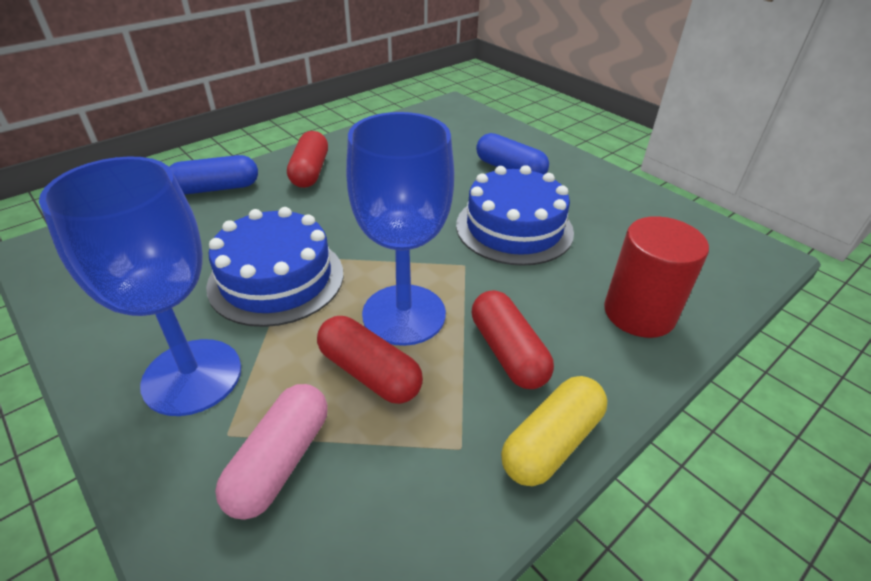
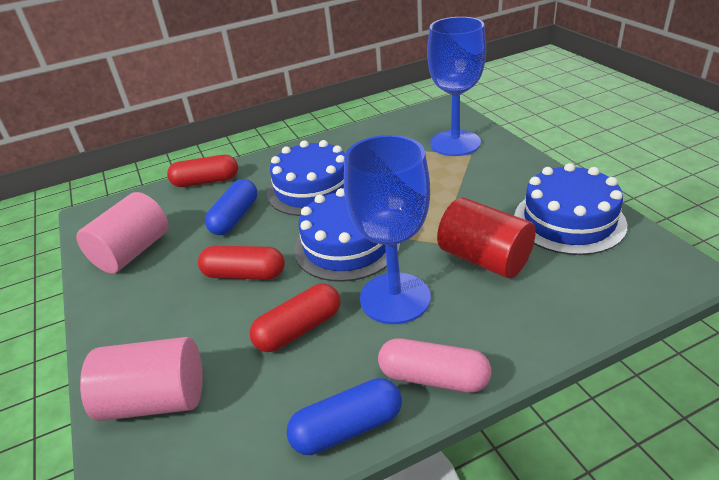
blue cake: 2 -> 3
pink cylinder: 0 -> 2
yellow capsule: 1 -> 0

